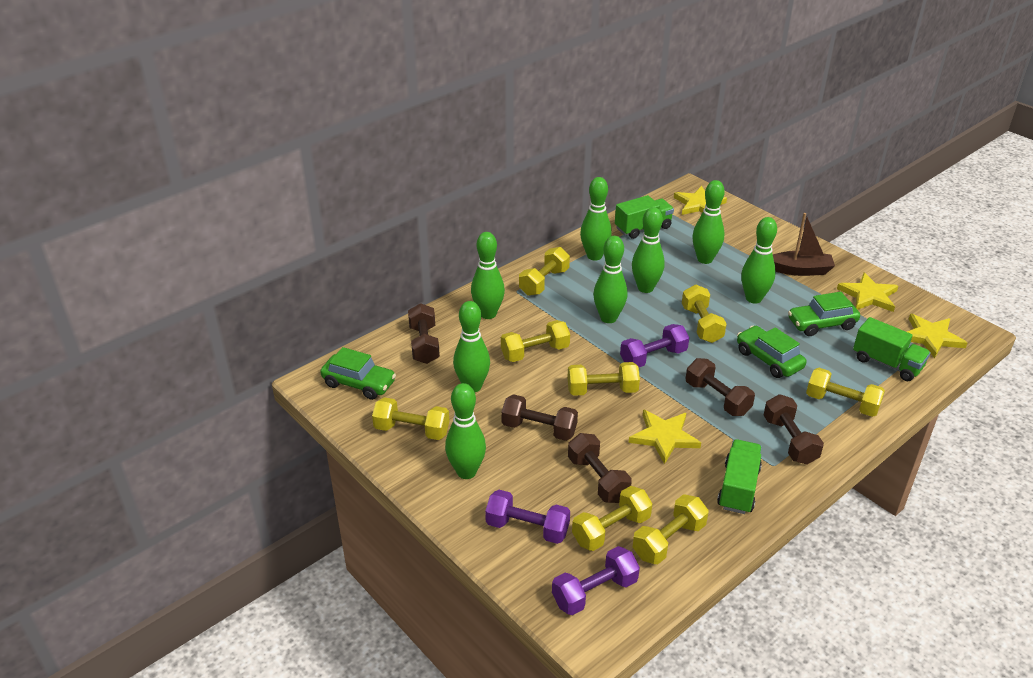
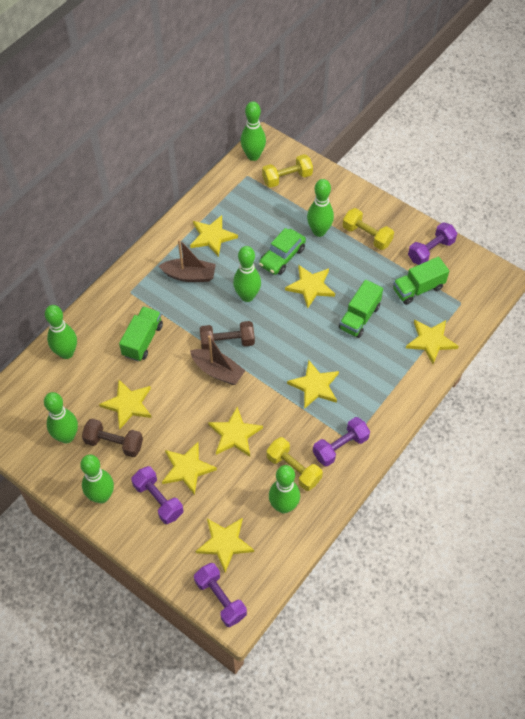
brown boat: 1 -> 2
brown dumbbell: 5 -> 2
green bowling pin: 8 -> 7
green car: 3 -> 1
purple dumbbell: 3 -> 4
yellow dumbbell: 8 -> 3
yellow star: 4 -> 8

